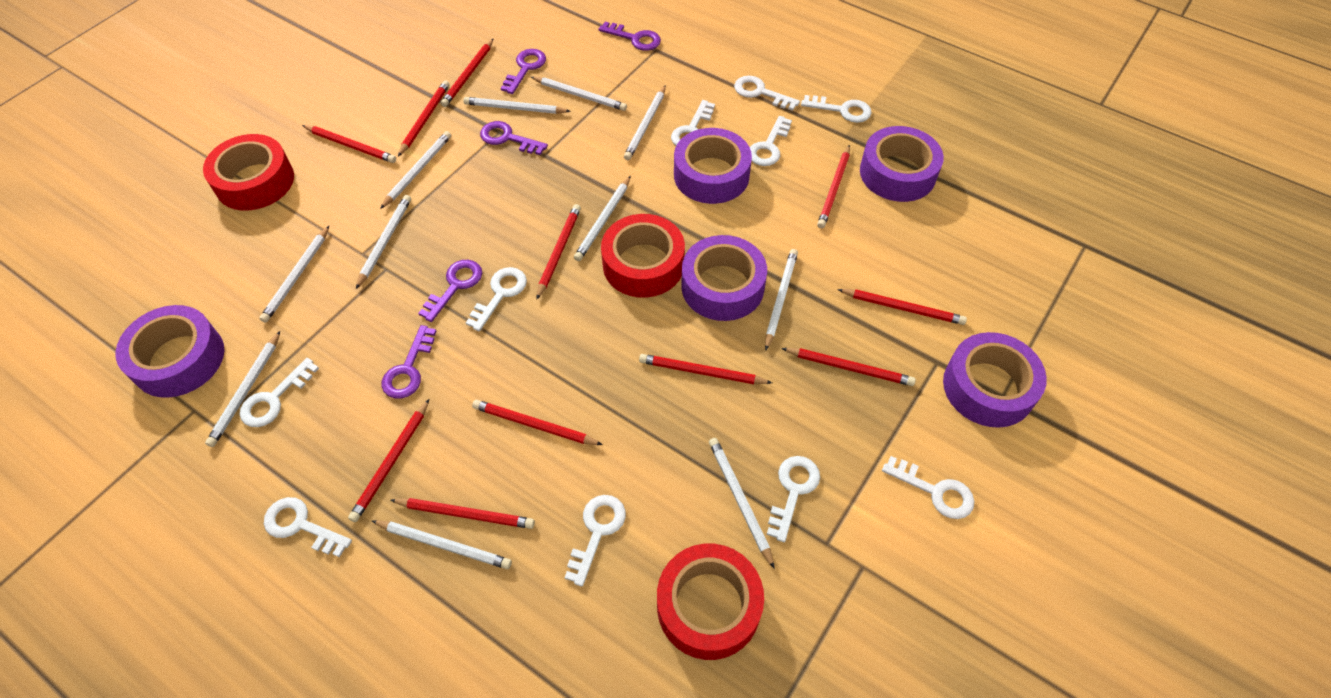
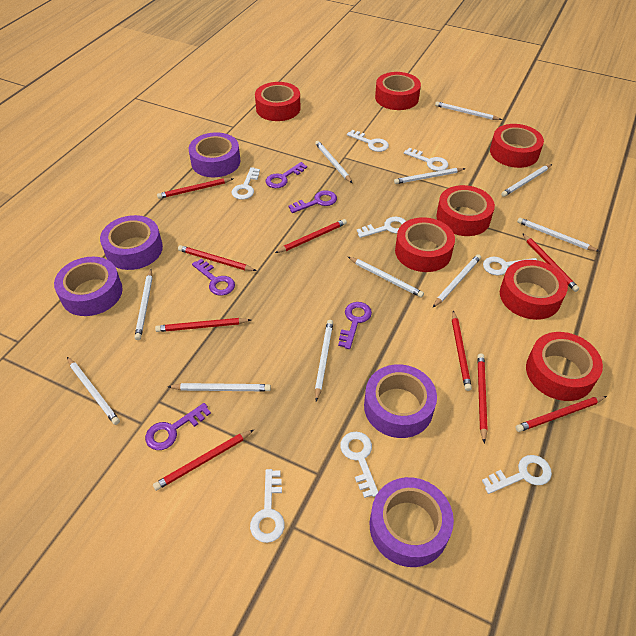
red pencil: 11 -> 9
red tape: 3 -> 7
white key: 10 -> 8

